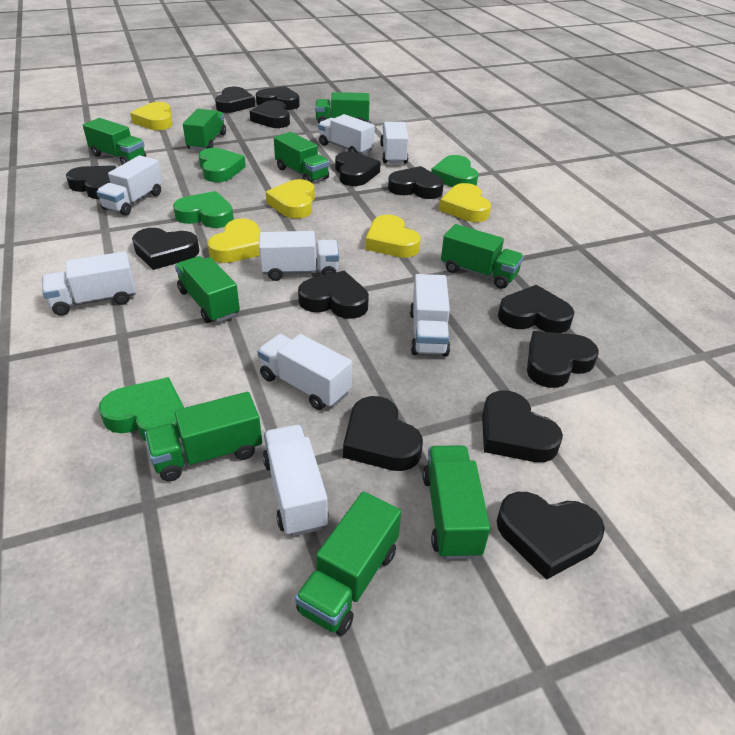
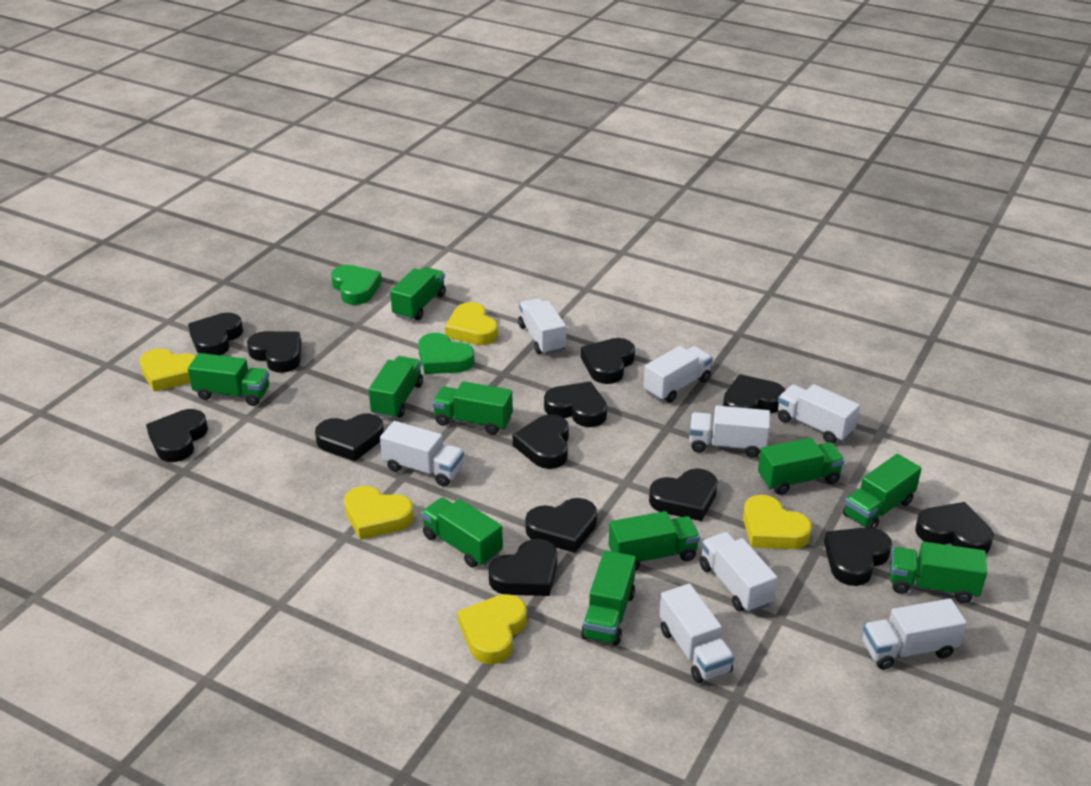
green heart: 4 -> 2
green truck: 9 -> 10

